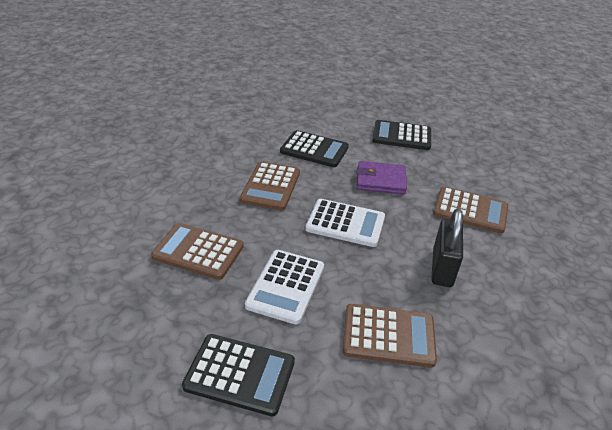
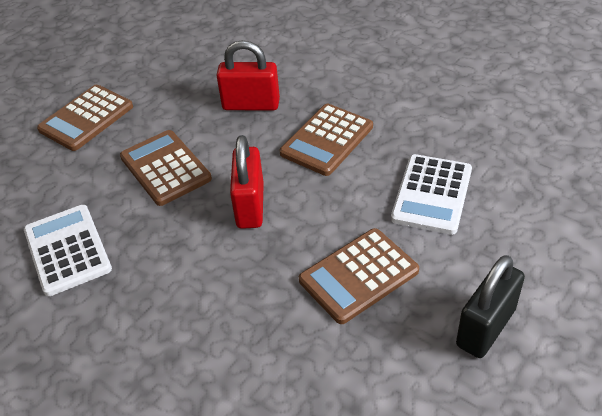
black calculator: 3 -> 0
purple wallet: 1 -> 0
red padlock: 0 -> 2

